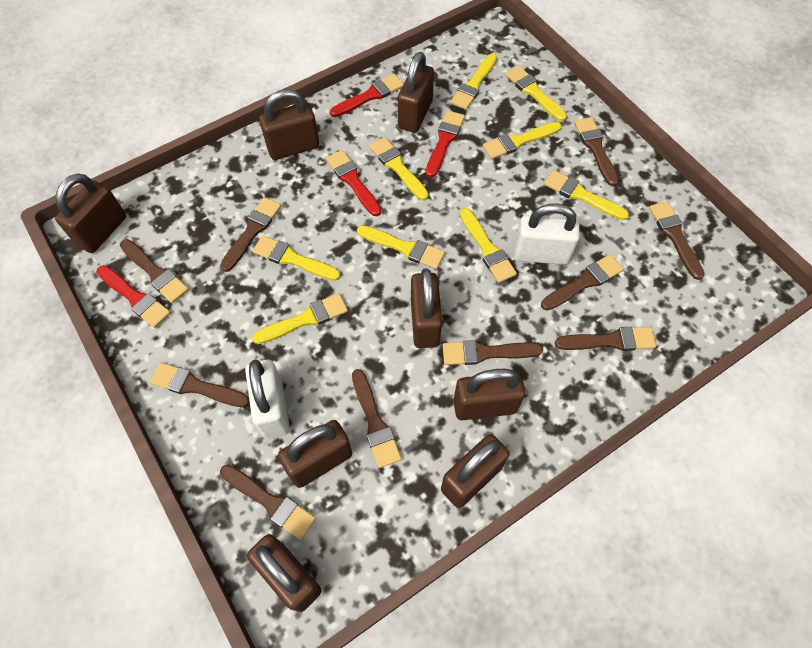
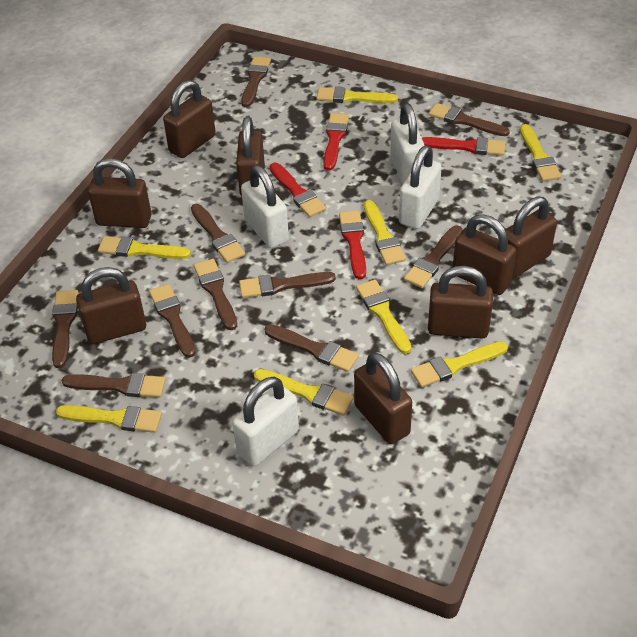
white padlock: 2 -> 4
yellow brush: 9 -> 8

